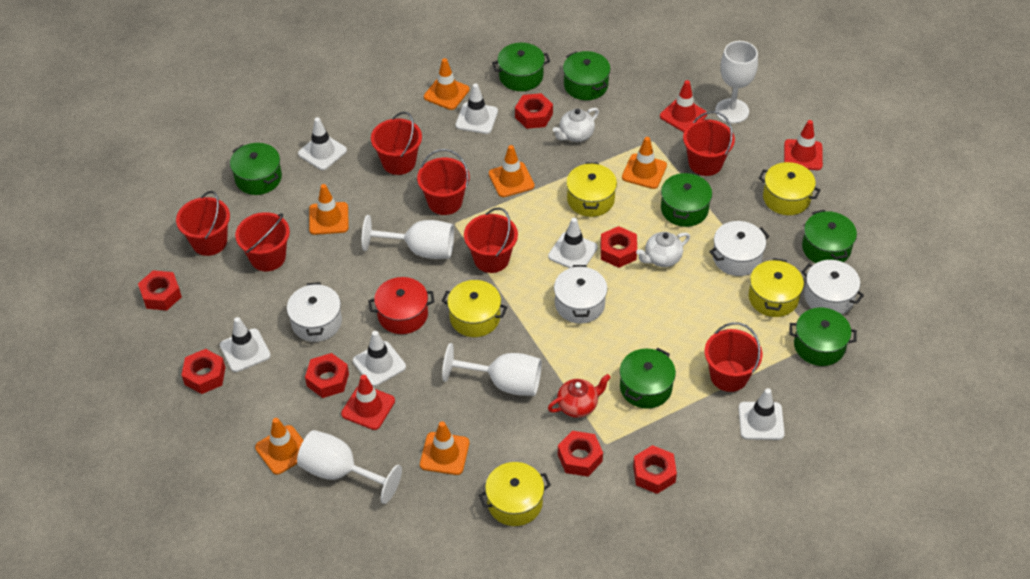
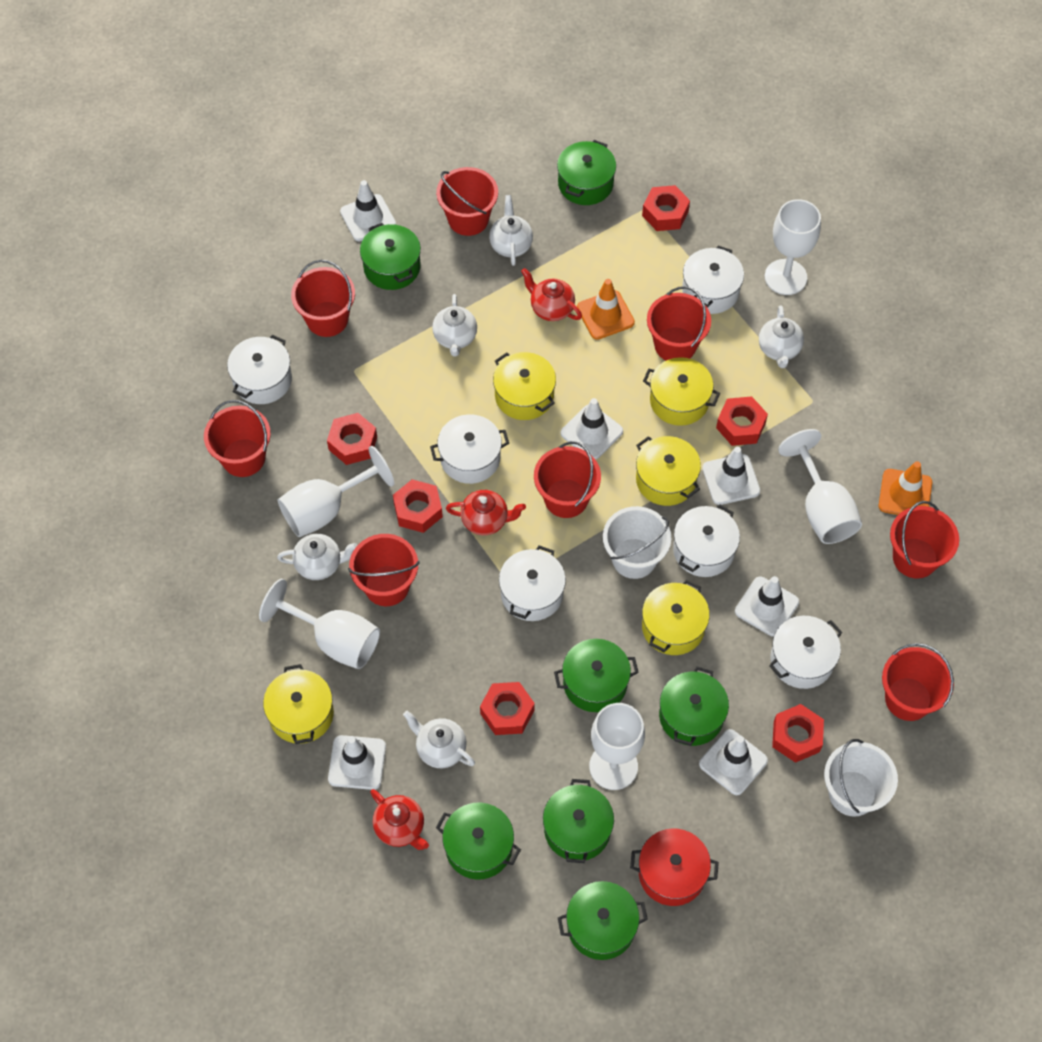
orange traffic cone: 6 -> 2
red bucket: 7 -> 8
red nut: 7 -> 6
red teapot: 1 -> 3
red traffic cone: 3 -> 0
white bucket: 0 -> 2
white goblet: 4 -> 5
white pot: 4 -> 6
white teapot: 2 -> 5

